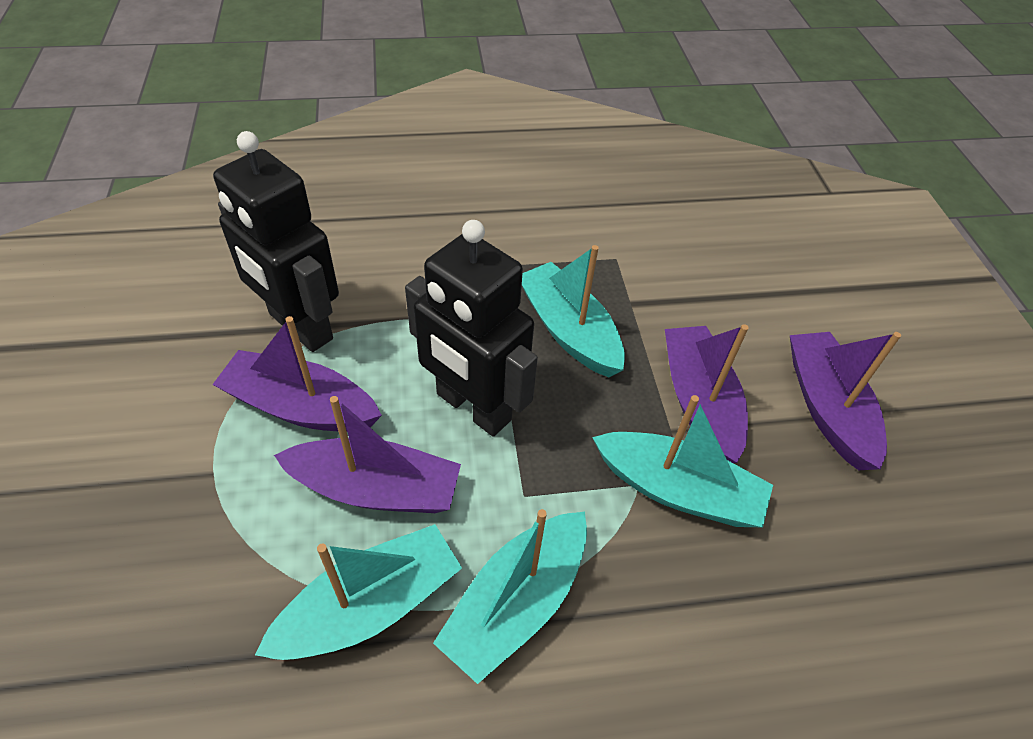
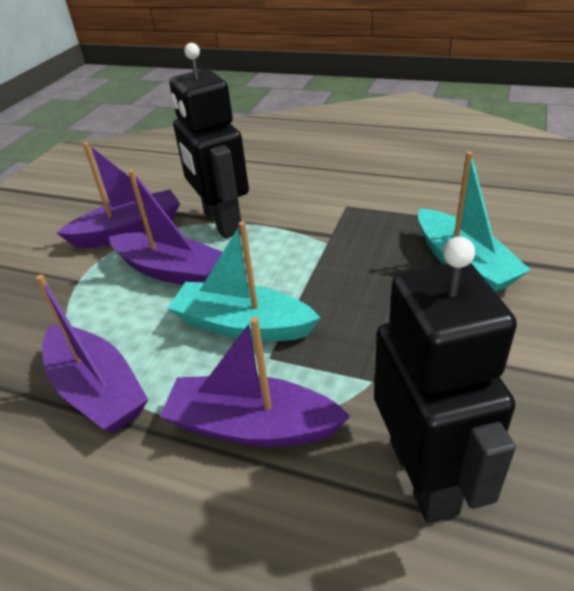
turquoise boat: 4 -> 2

